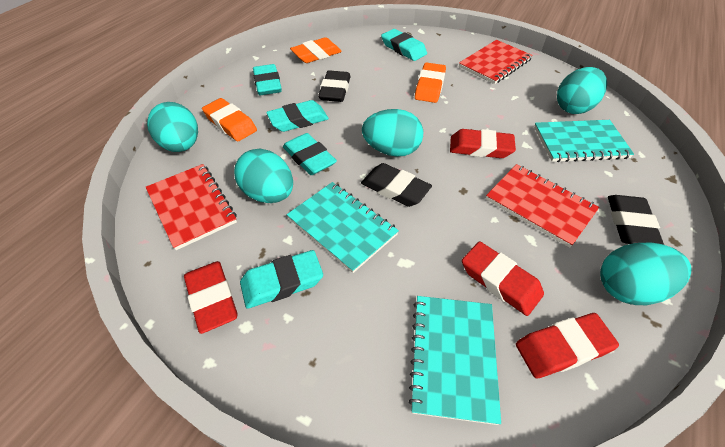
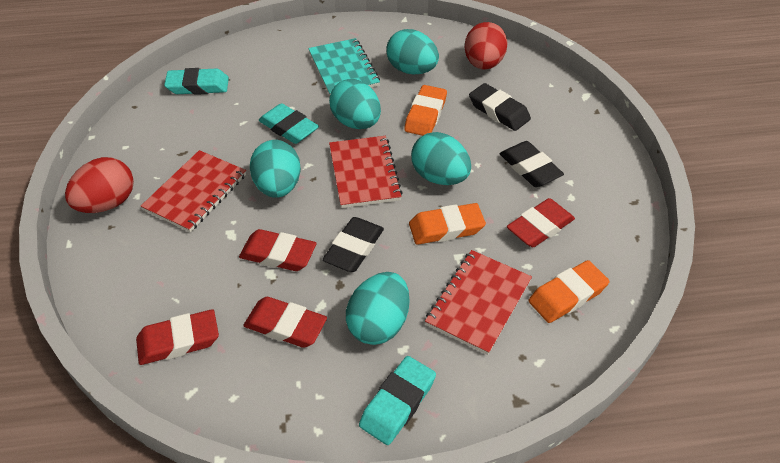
red egg: 0 -> 2
turquoise eraser: 5 -> 3
turquoise notebook: 3 -> 1

